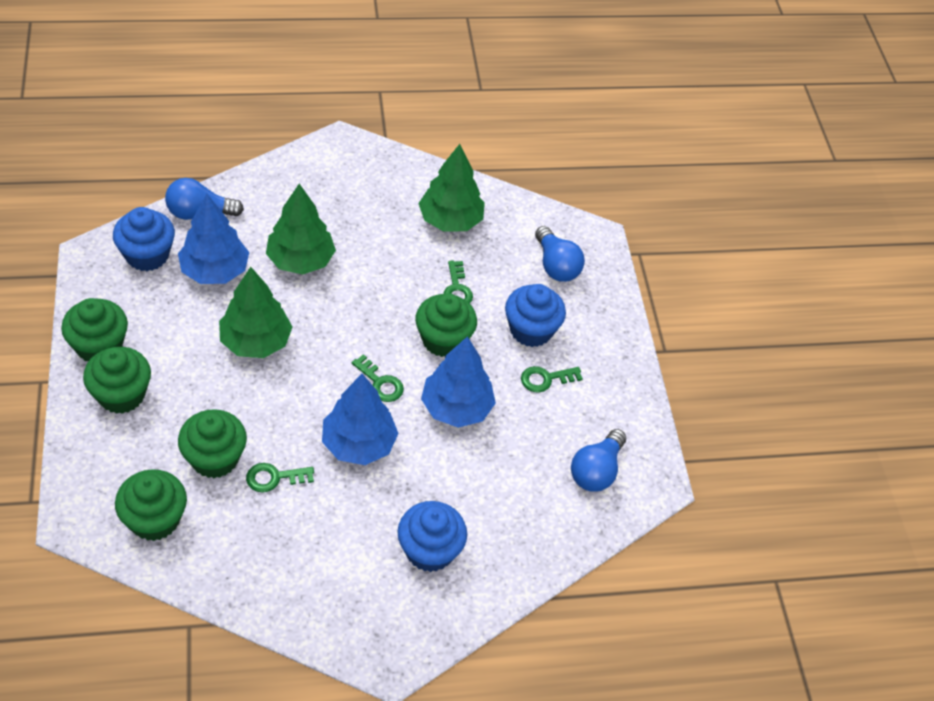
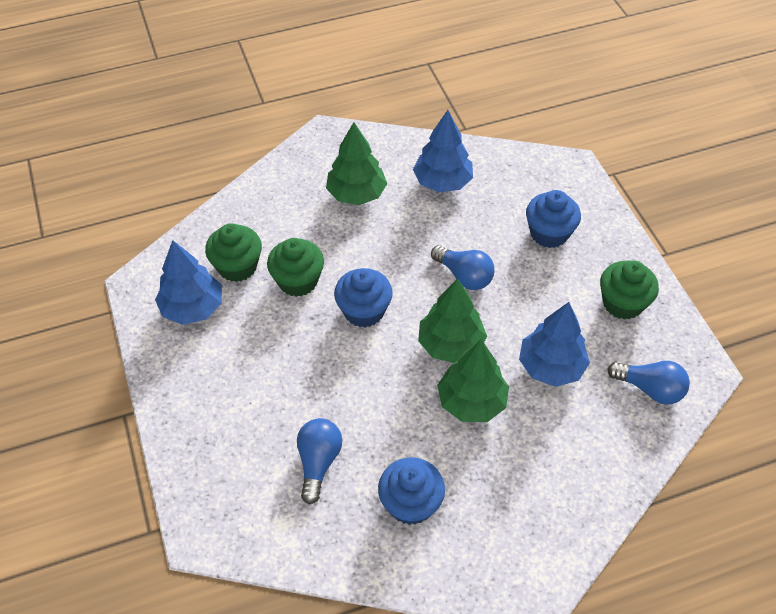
green cupcake: 5 -> 3
green key: 4 -> 0

